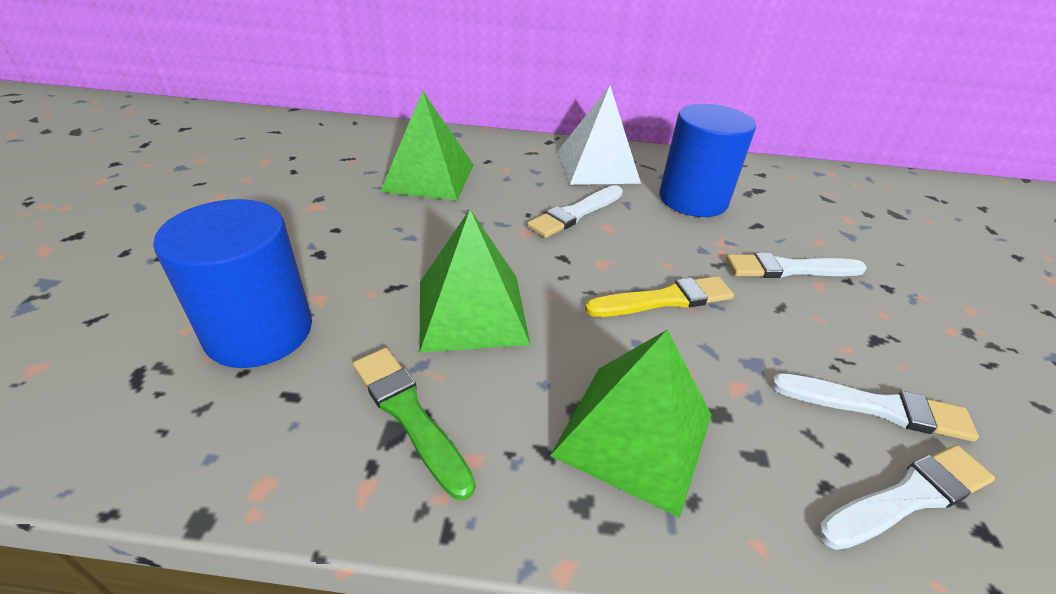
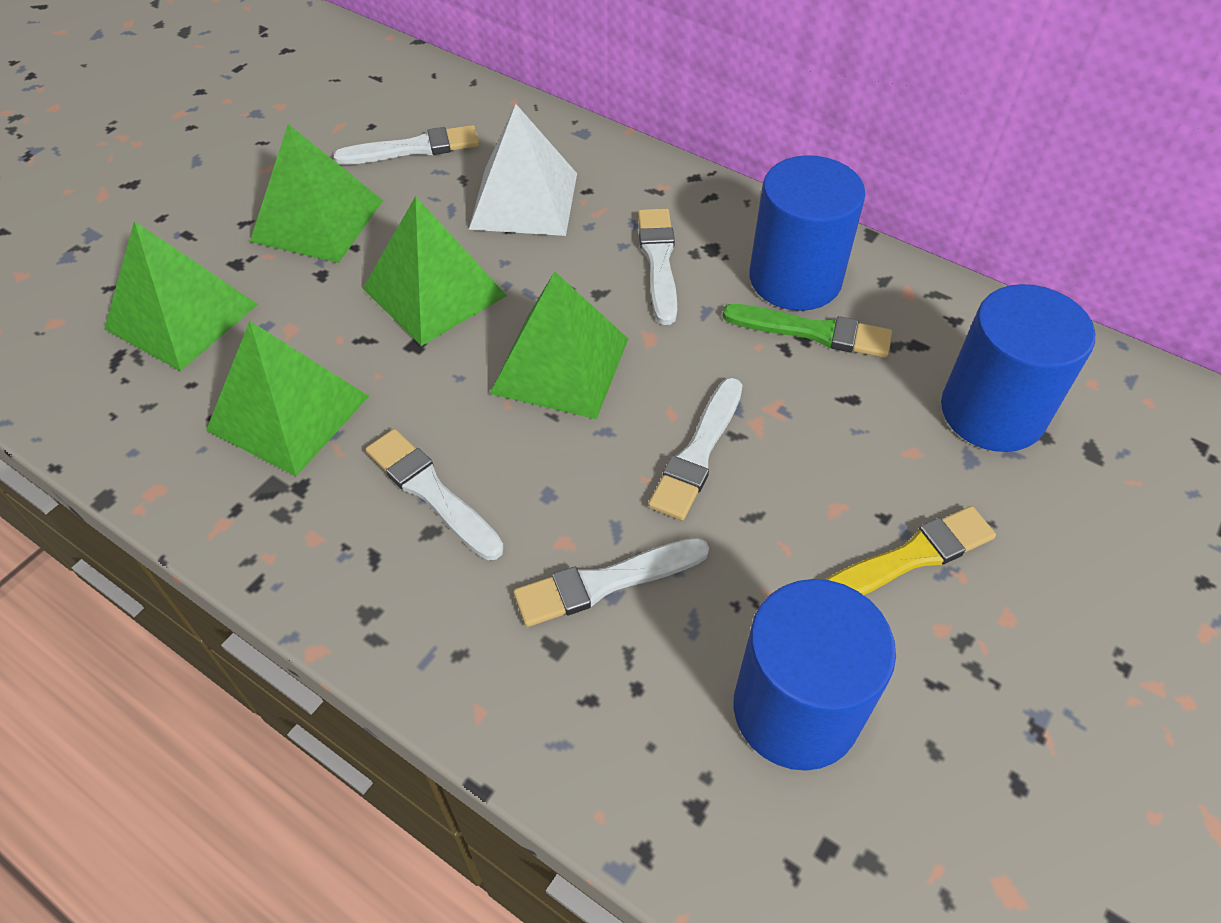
blue cylinder: 2 -> 3
green pyramid: 3 -> 5
white brush: 4 -> 5

